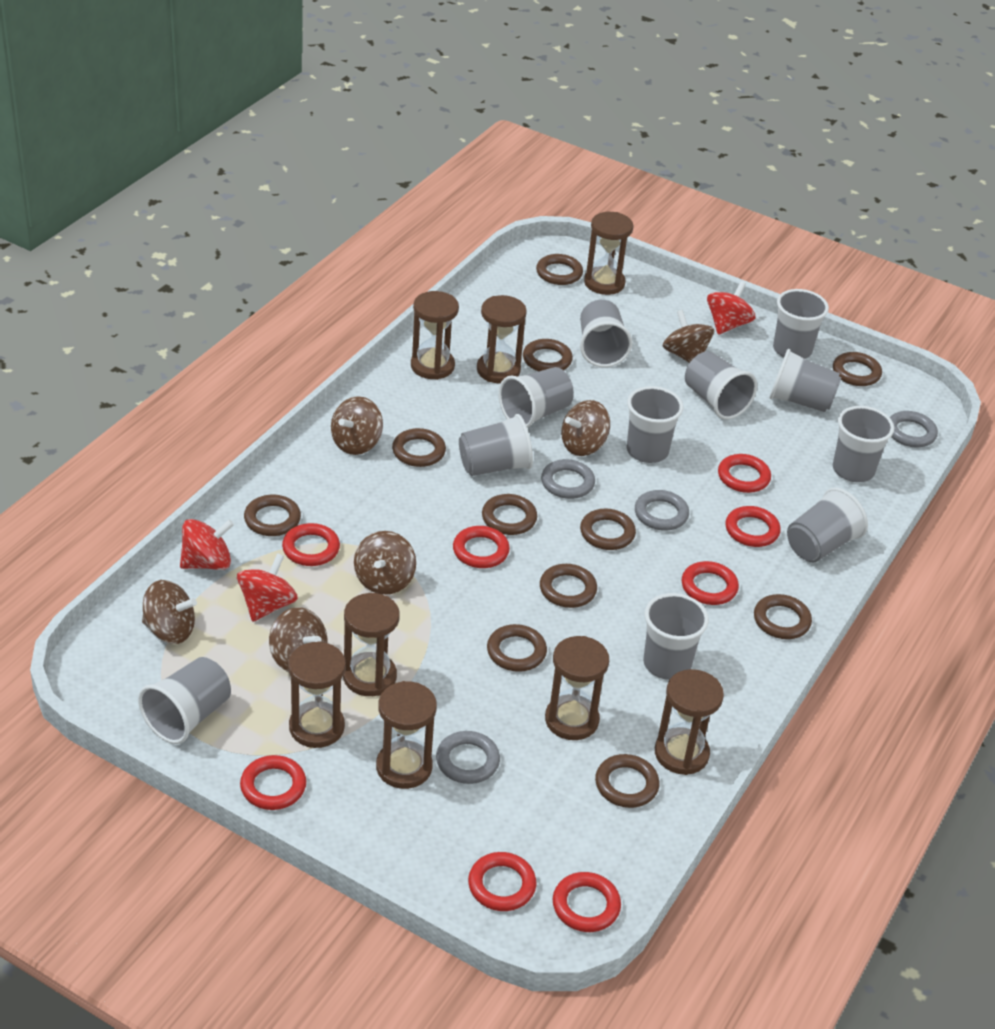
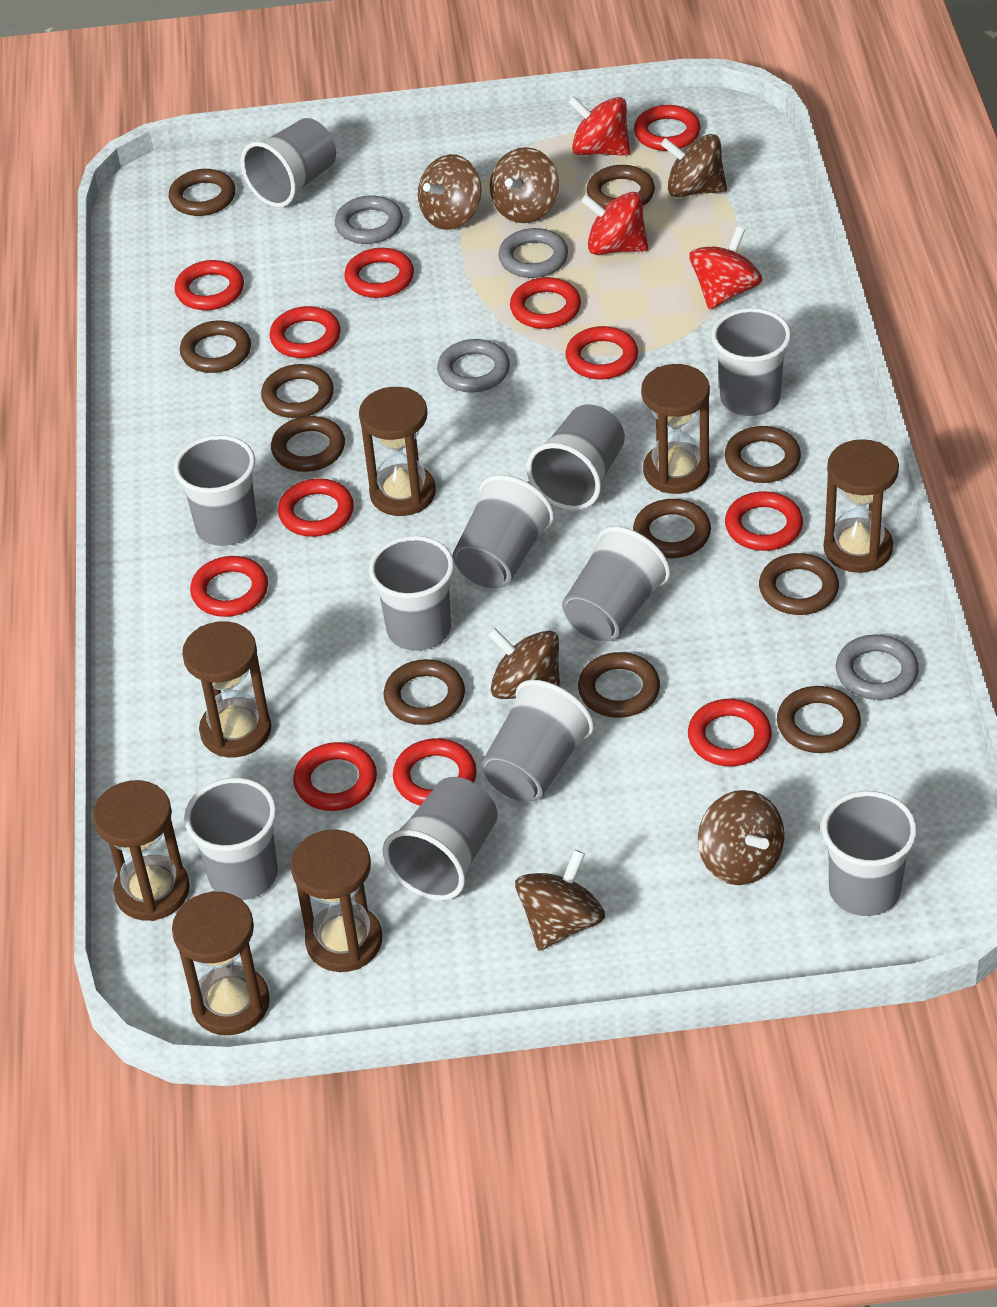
brown hourglass: 8 -> 7
red ring: 8 -> 12

